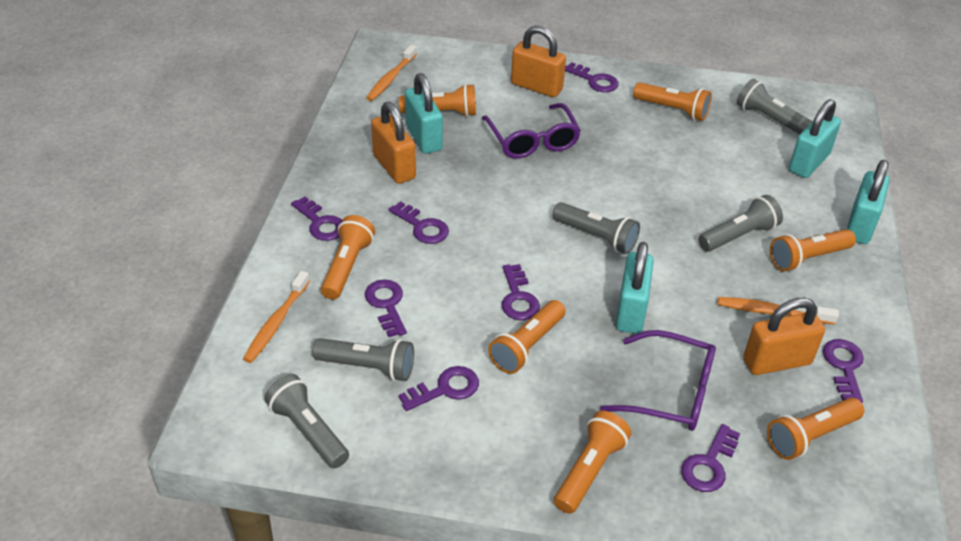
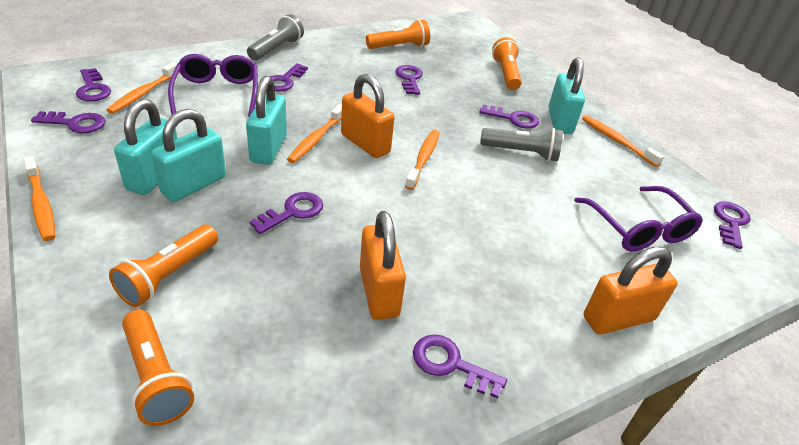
grey flashlight: 5 -> 2
orange flashlight: 7 -> 4
orange toothbrush: 3 -> 5

